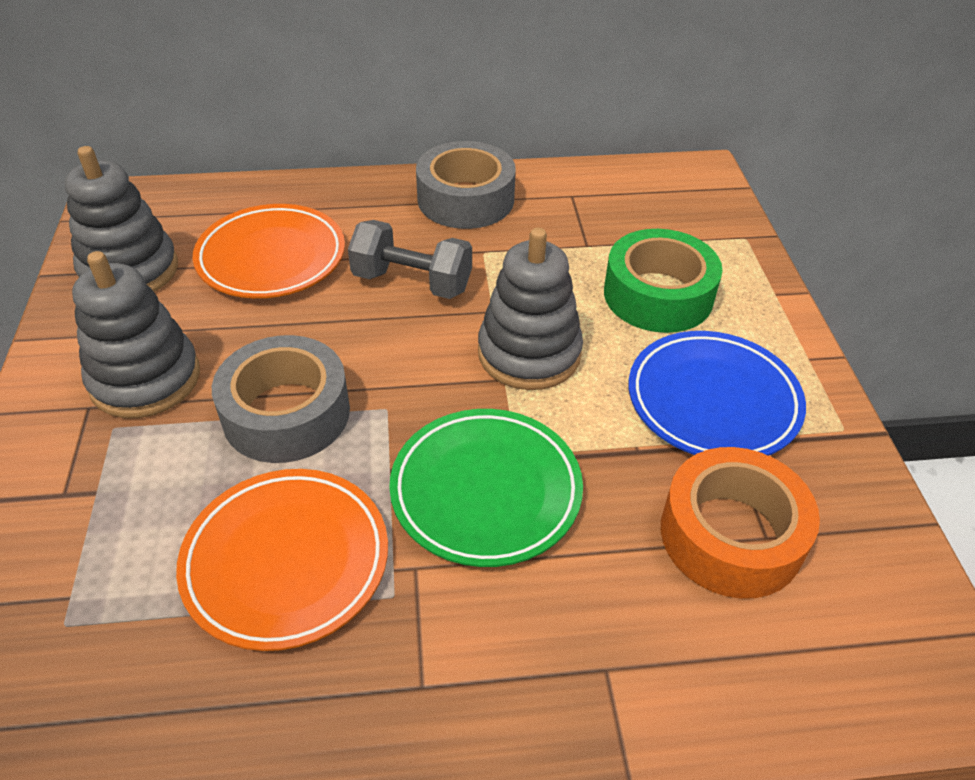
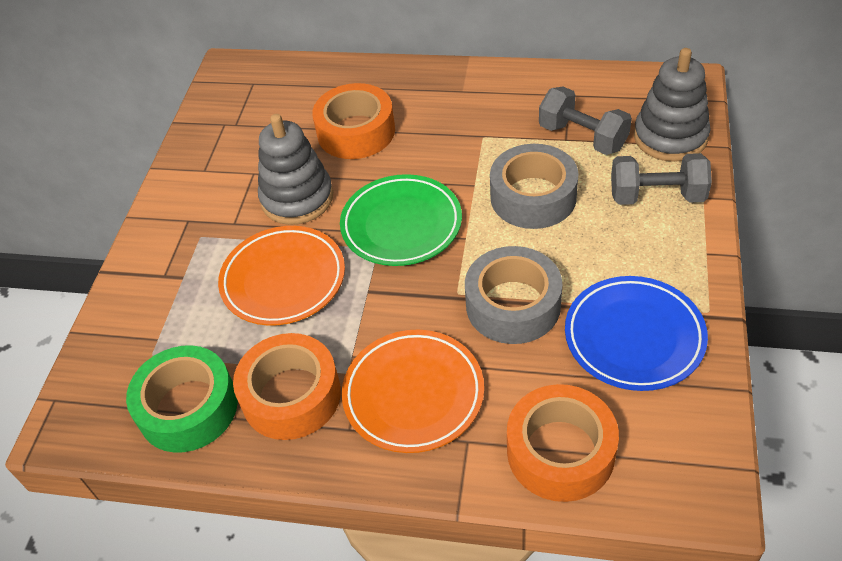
grey dumbbell: 1 -> 2
grey stacking toy: 3 -> 2
orange tape: 1 -> 3

